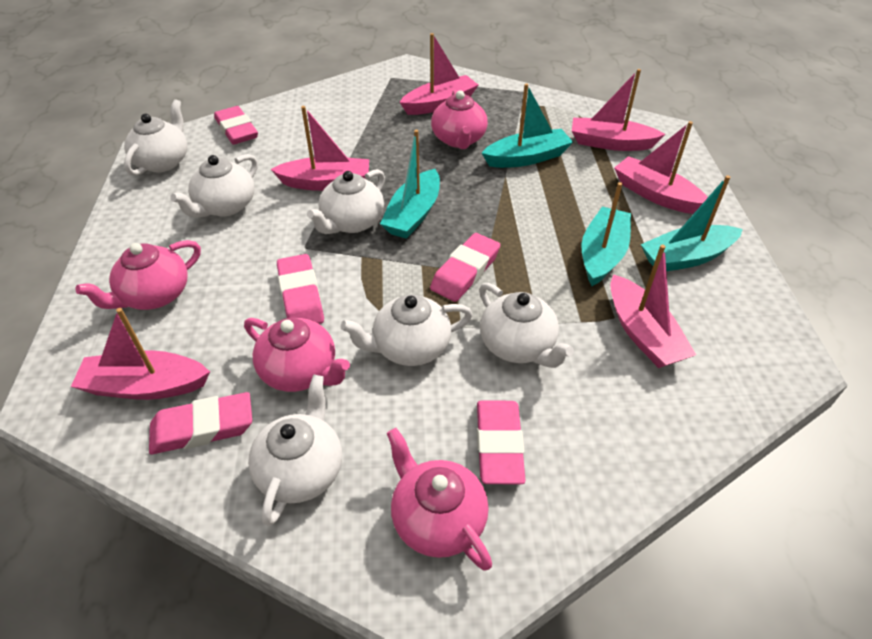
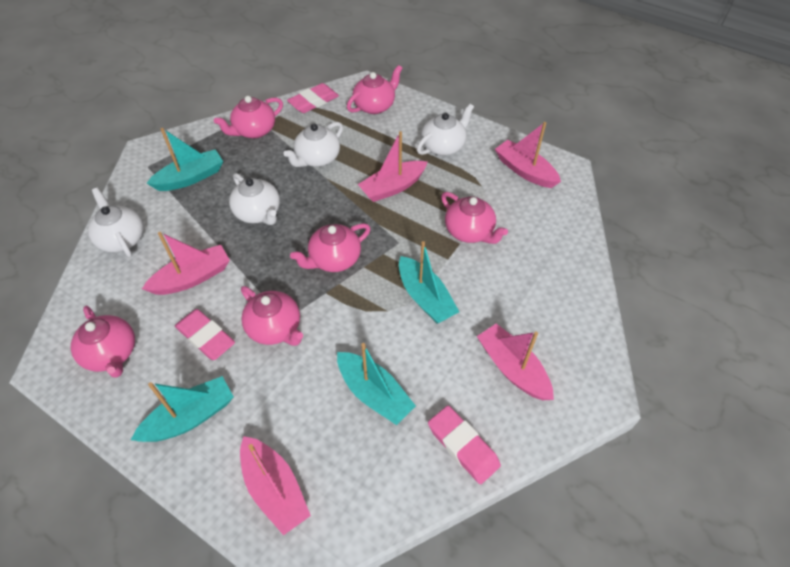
pink boat: 6 -> 5
pink eraser: 5 -> 3
pink teapot: 4 -> 6
white teapot: 6 -> 4

